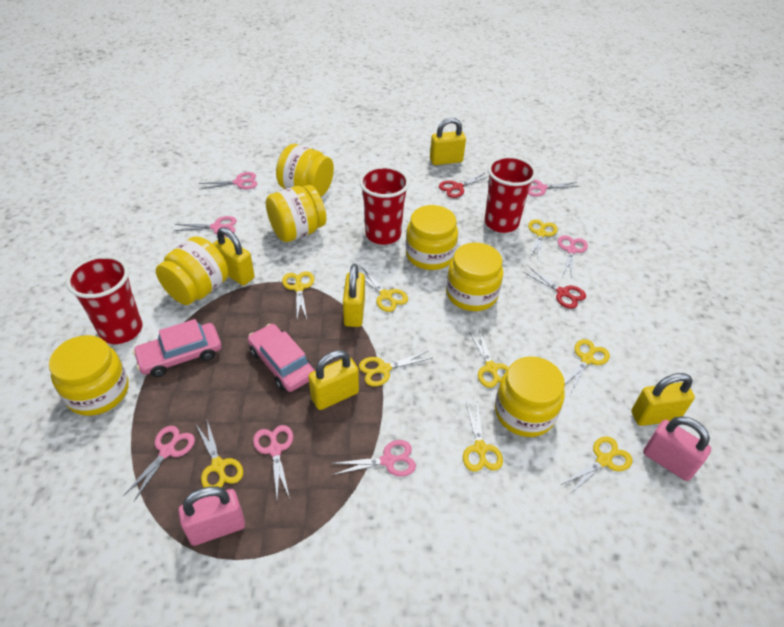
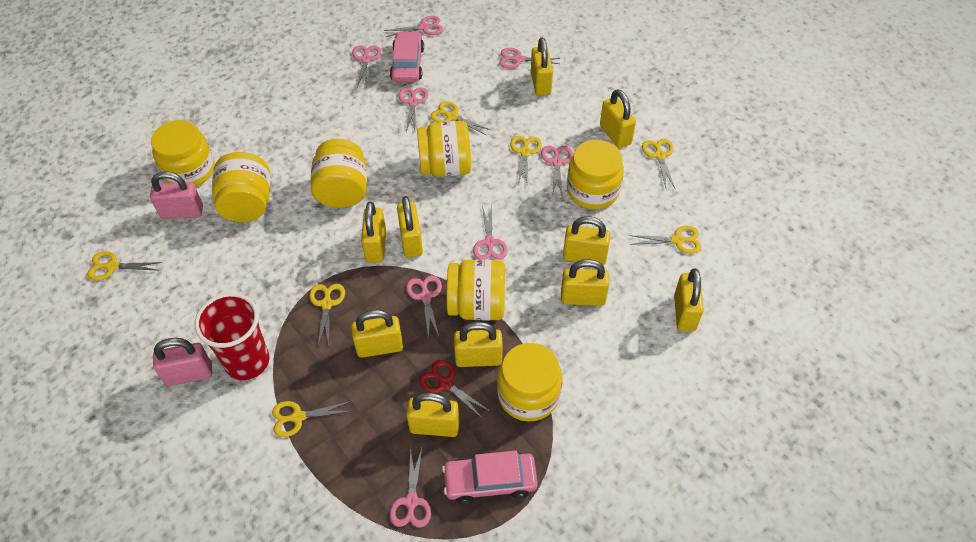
pink scissors: 7 -> 8
red cup: 3 -> 1
red scissors: 2 -> 1
yellow padlock: 5 -> 10
yellow scissors: 9 -> 7

